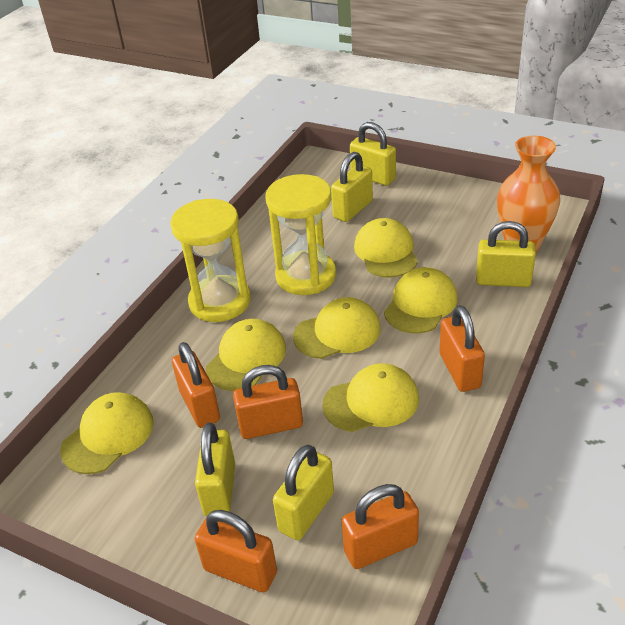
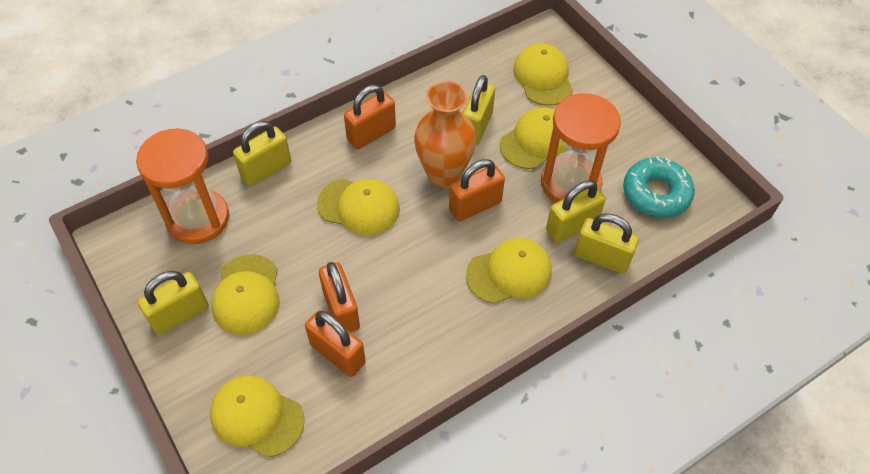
orange hourglass: 0 -> 2
orange padlock: 5 -> 4
turquoise donut: 0 -> 1
yellow hourglass: 2 -> 0

